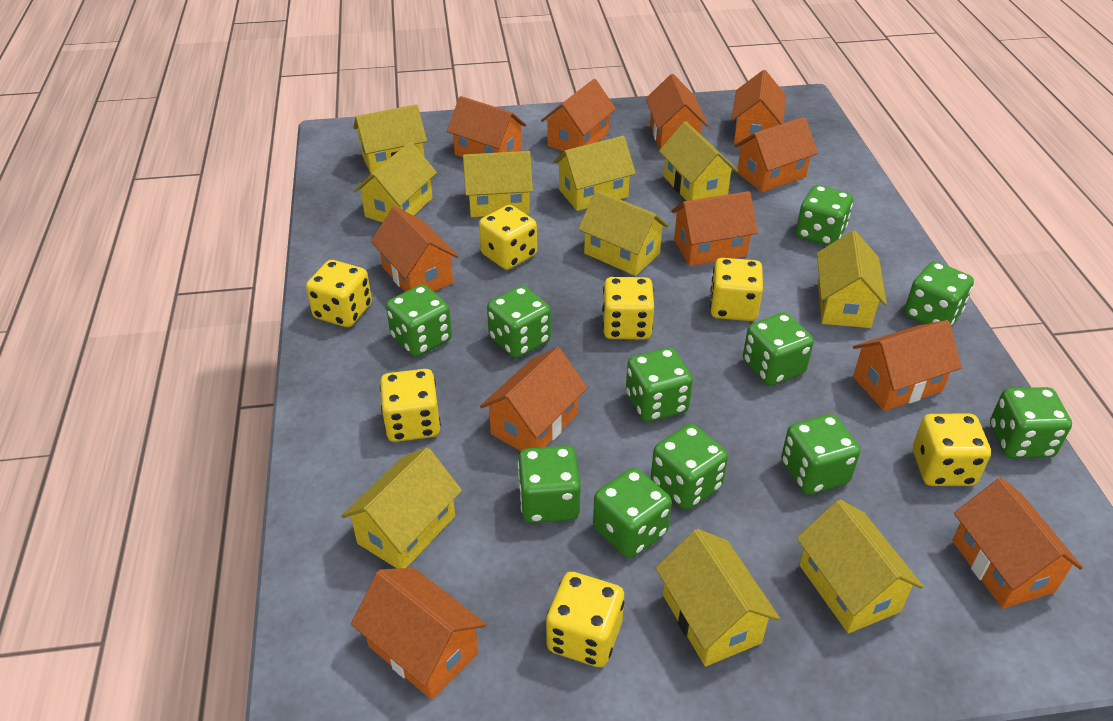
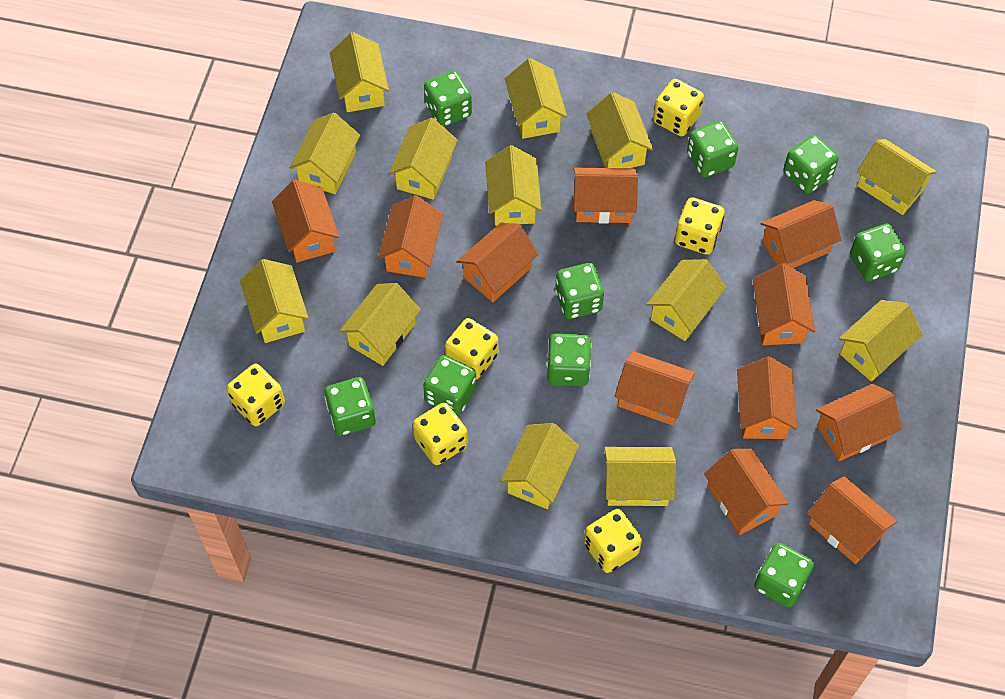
green dice: 11 -> 9
yellow dice: 7 -> 6
yellow house: 10 -> 13

